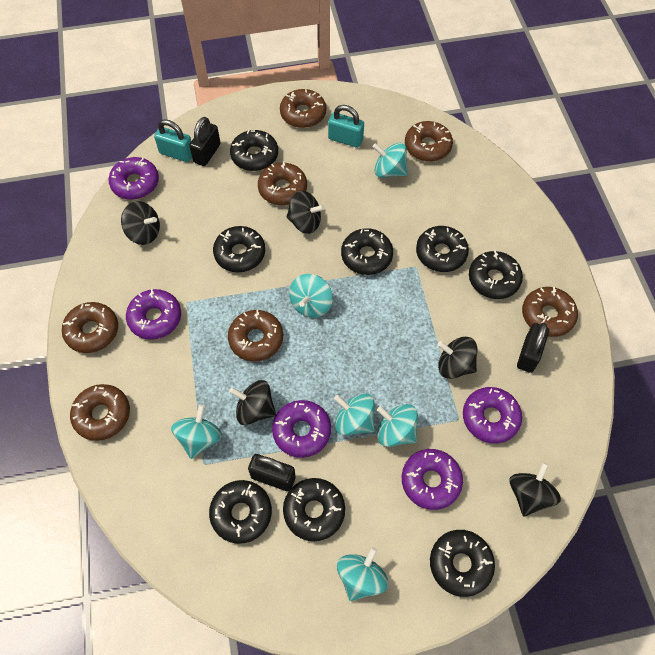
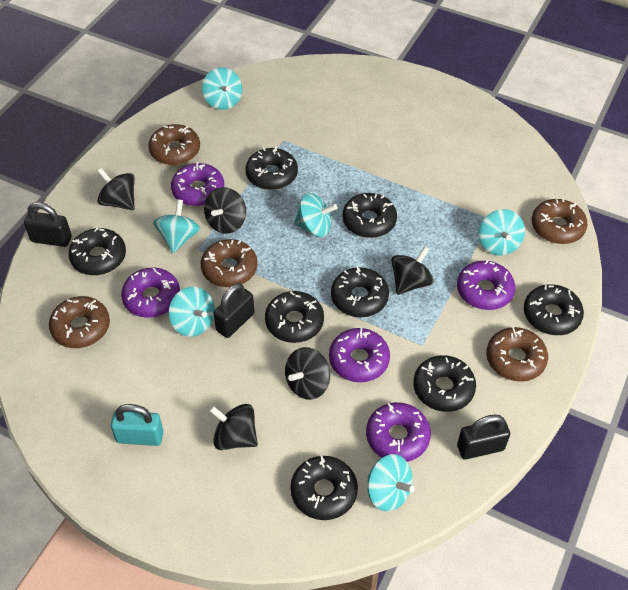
brown donut: 7 -> 5
turquoise padlock: 2 -> 1

